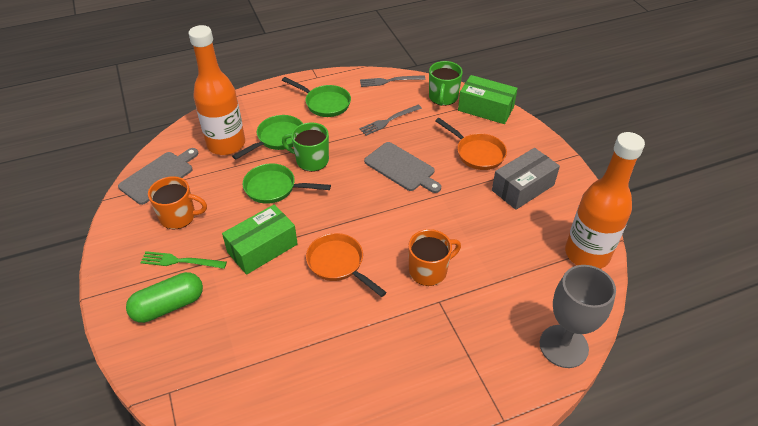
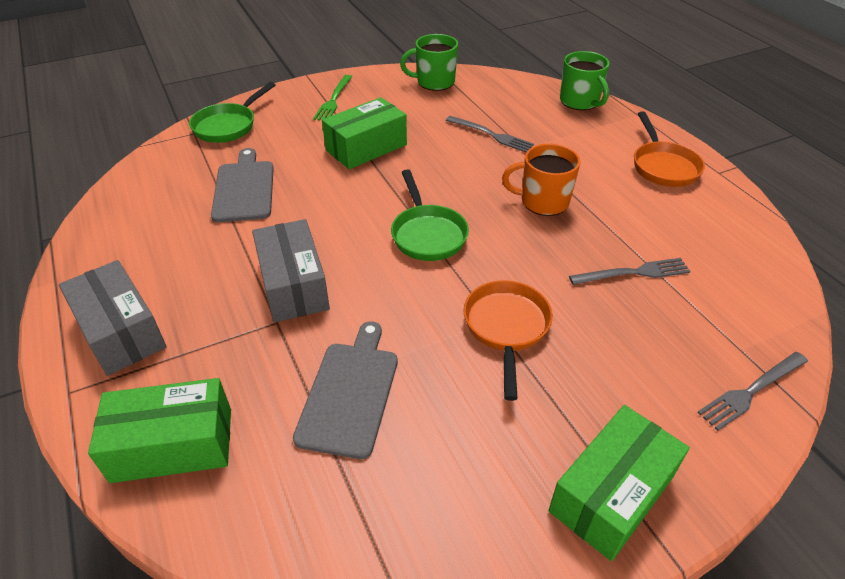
green box: 2 -> 3
green capsule: 1 -> 0
green pan: 3 -> 2
grey box: 1 -> 2
grey fork: 2 -> 3
grey goblet: 1 -> 0
orange bottle: 2 -> 0
orange mug: 2 -> 1

